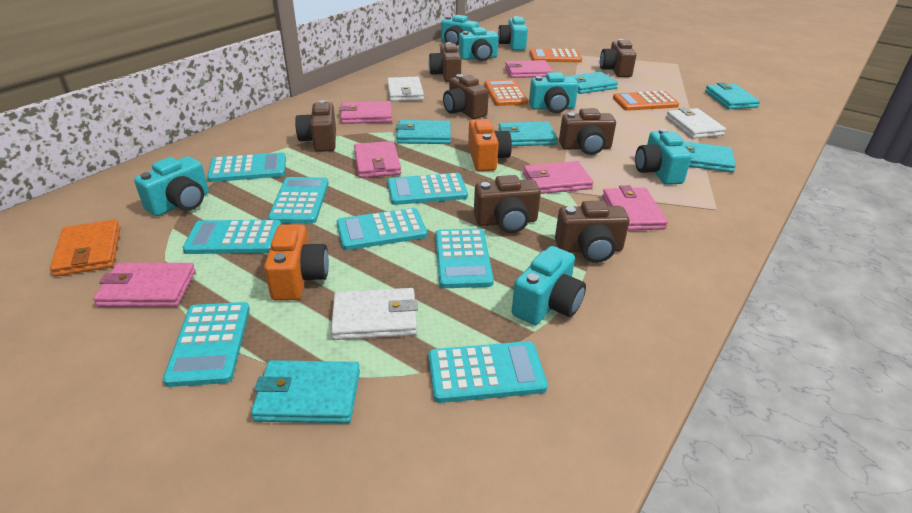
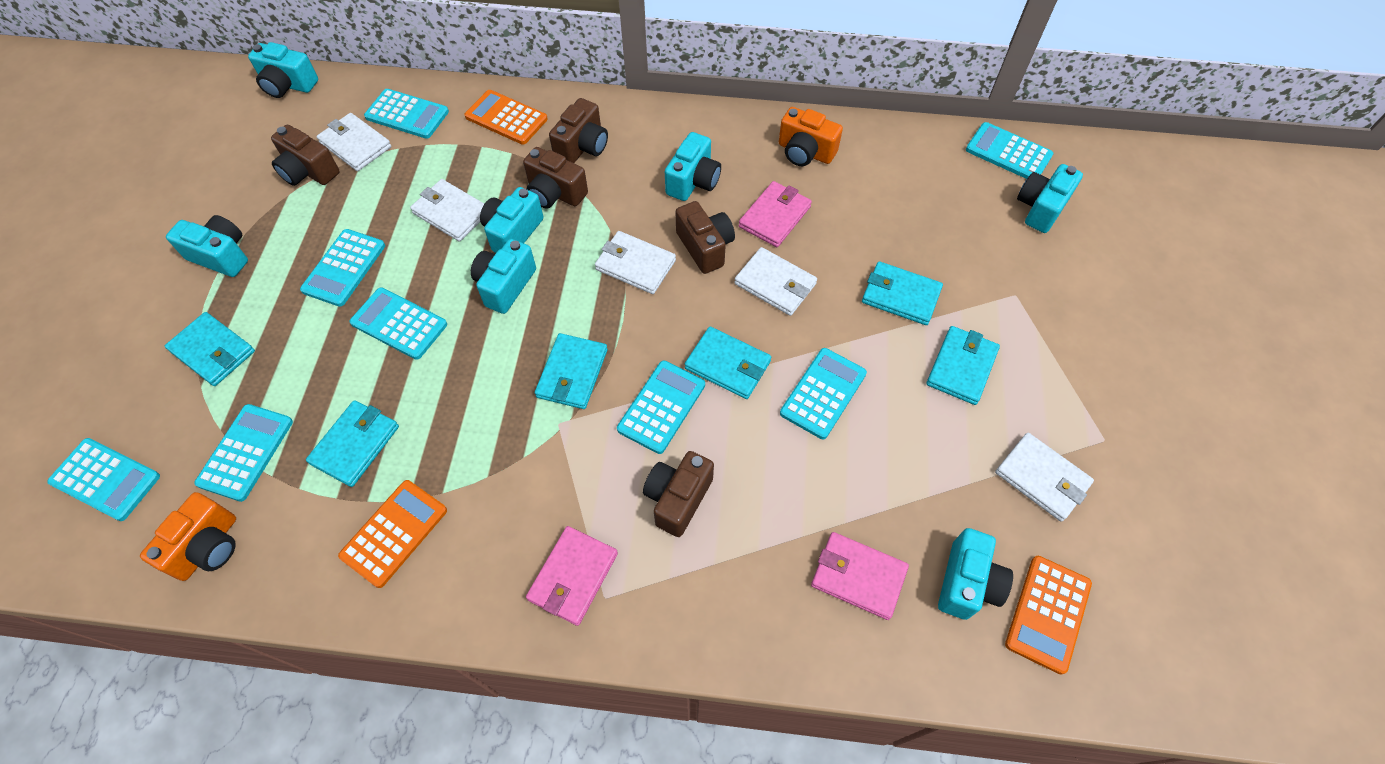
brown camera: 7 -> 5
orange wallet: 1 -> 0
pink wallet: 6 -> 3
white wallet: 3 -> 5

